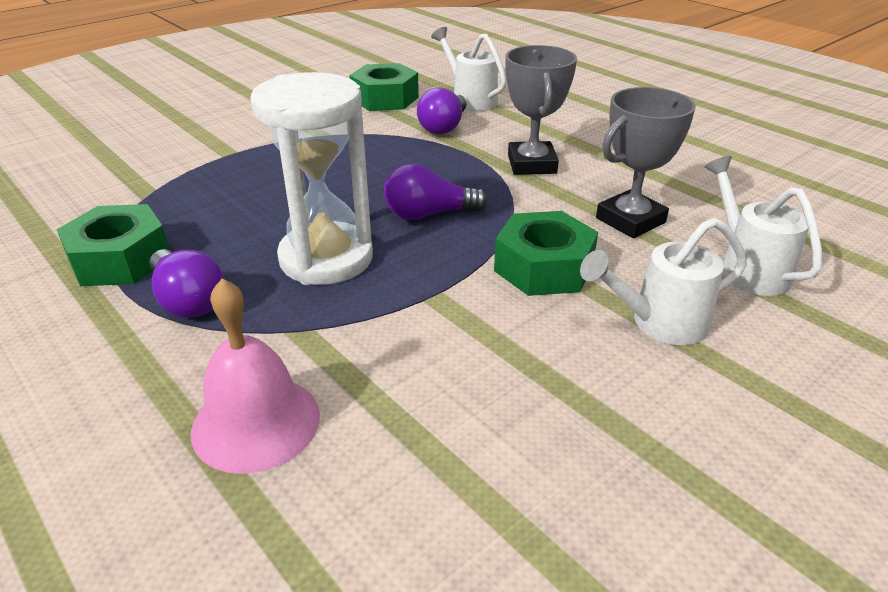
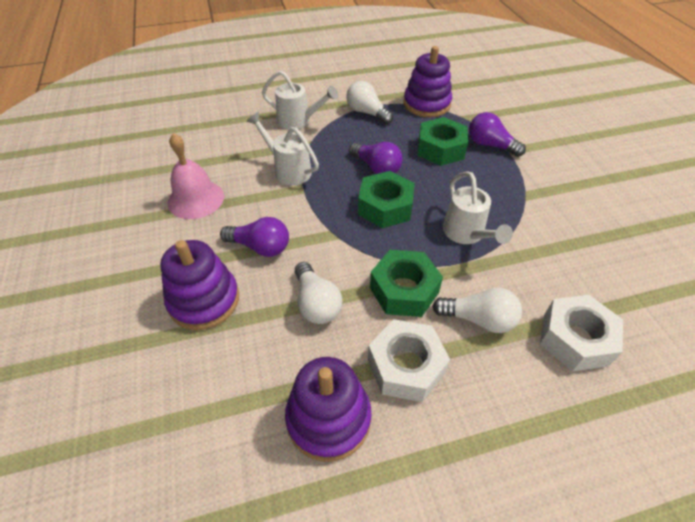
grey trophy: 2 -> 0
purple stacking toy: 0 -> 3
white hourglass: 1 -> 0
white light bulb: 0 -> 3
white nut: 0 -> 2

